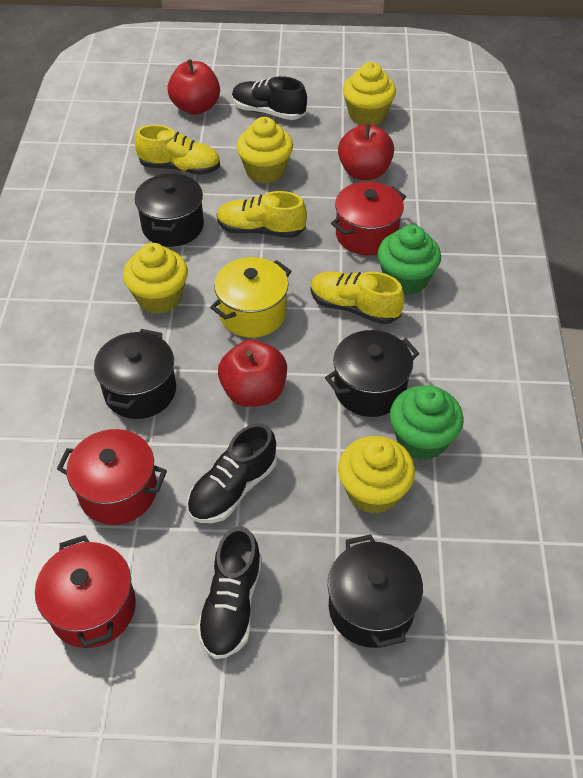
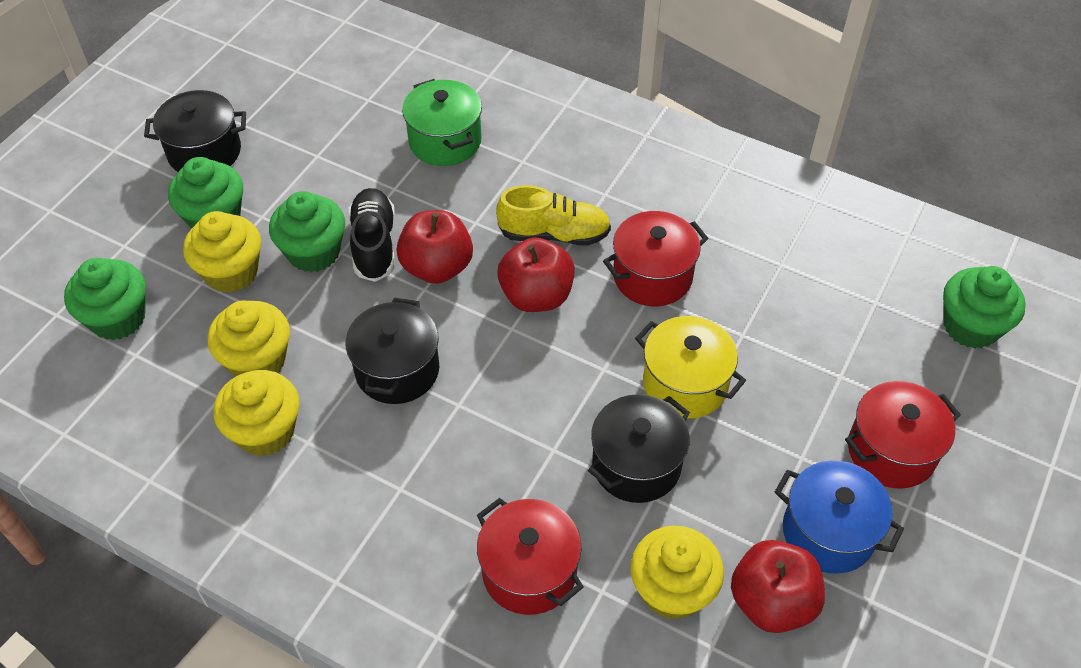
black pot: 4 -> 3
black shoe: 3 -> 1
blue pot: 0 -> 1
green cupcake: 2 -> 4
green pot: 0 -> 1
yellow shoe: 3 -> 1

